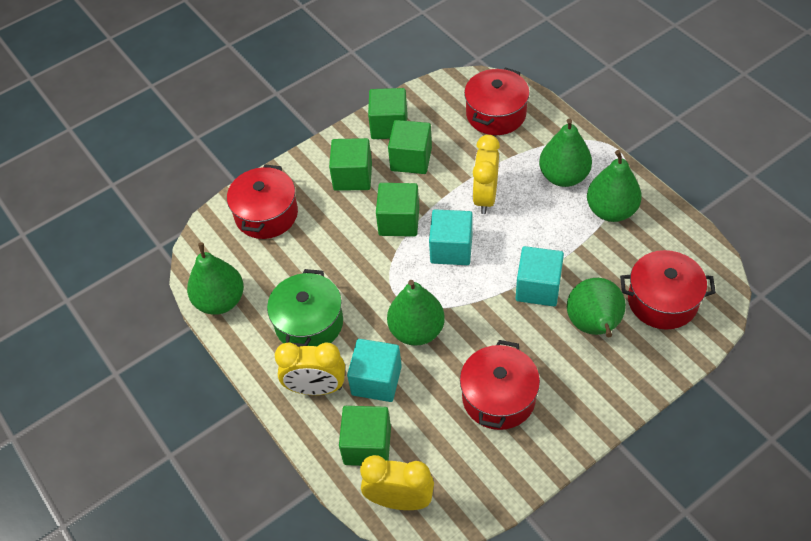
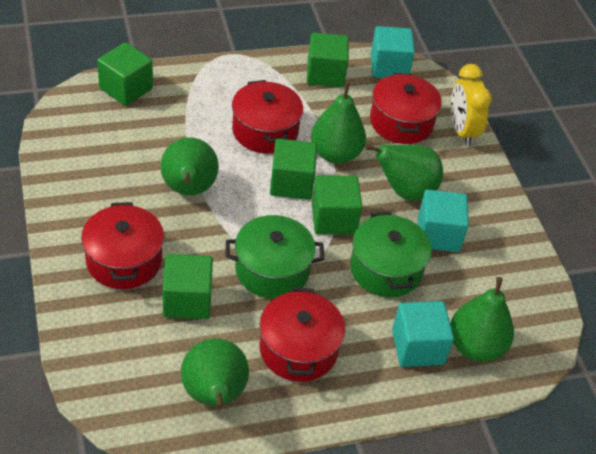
green pot: 1 -> 2
yellow clock: 3 -> 1

